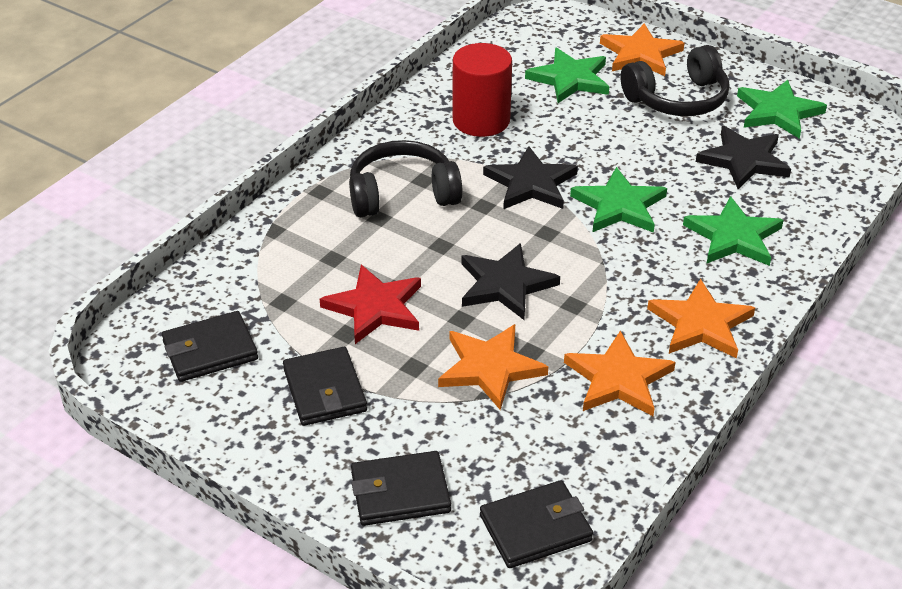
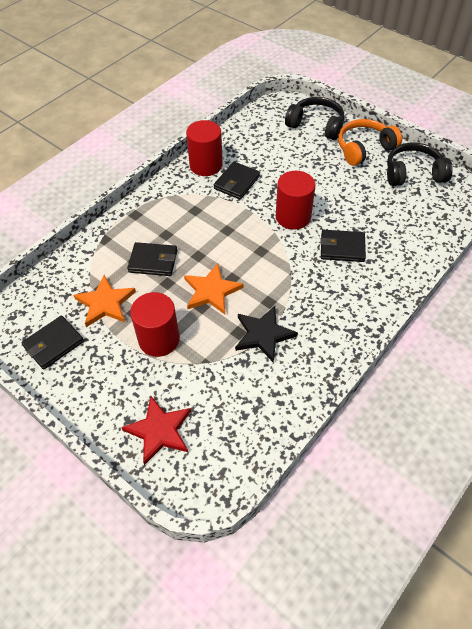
black star: 3 -> 1
green star: 4 -> 0
orange headphones: 0 -> 1
orange star: 4 -> 2
red cylinder: 1 -> 3

